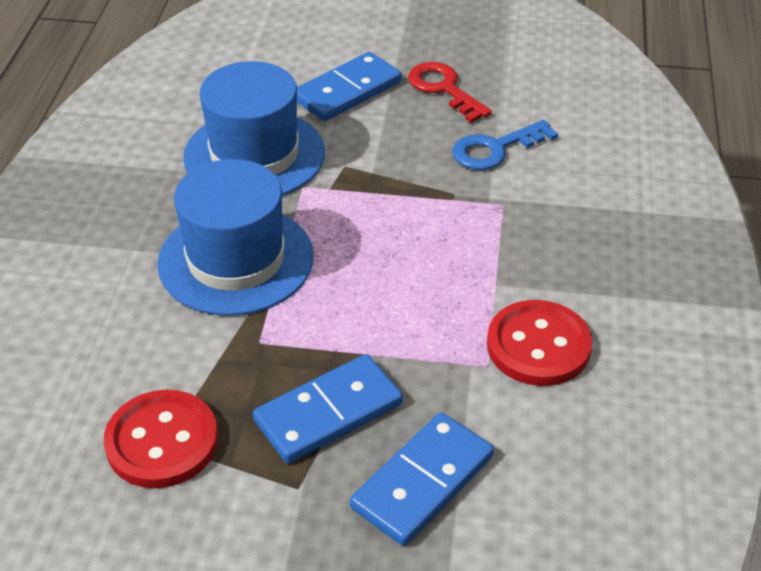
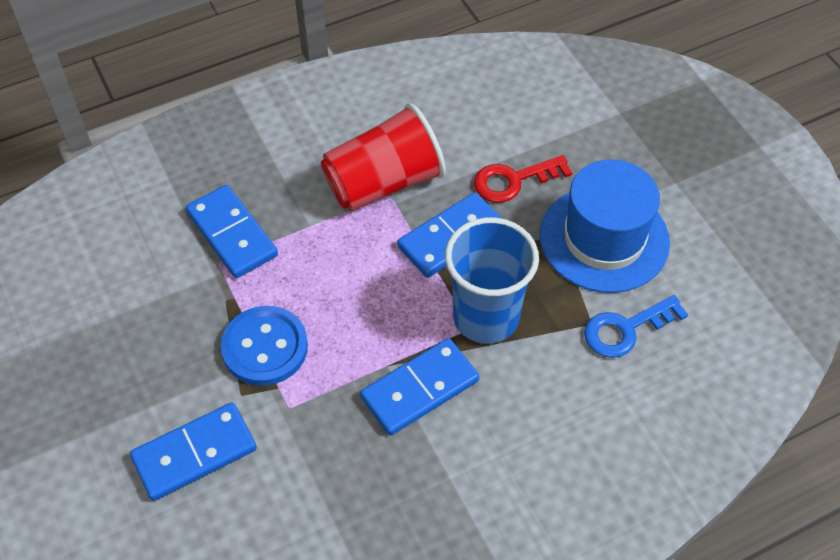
blue button: 0 -> 1
blue cup: 0 -> 1
blue domino: 3 -> 4
blue hat: 2 -> 1
red button: 2 -> 0
red cup: 0 -> 1

